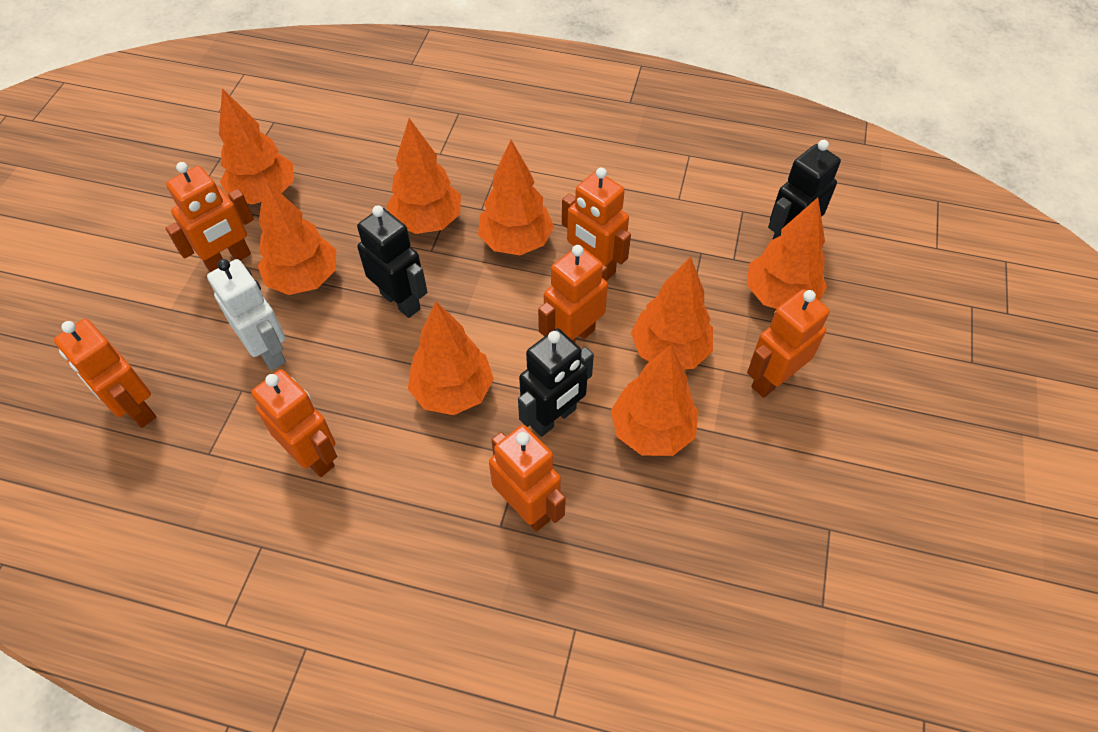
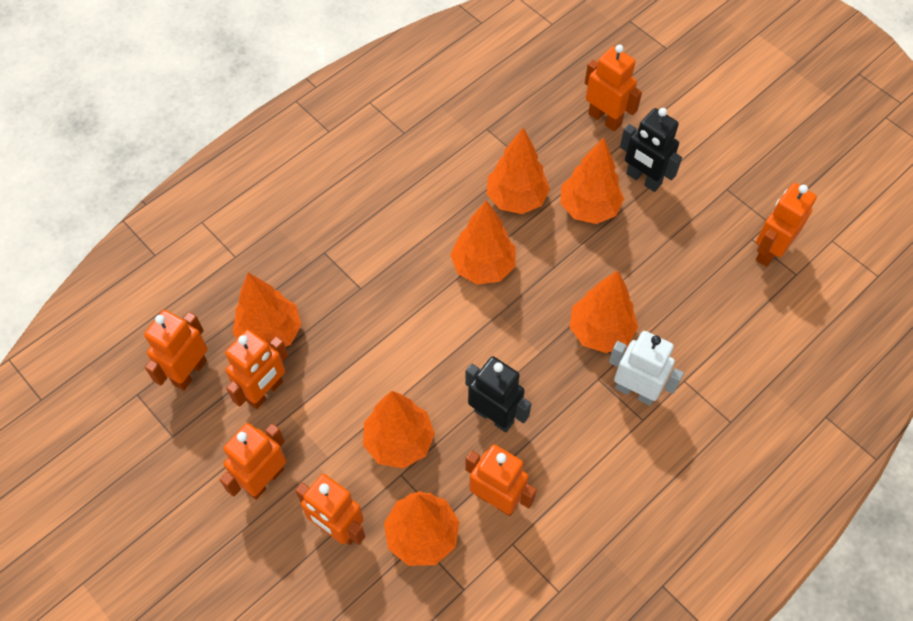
black robot: 3 -> 2
orange tree: 8 -> 7

